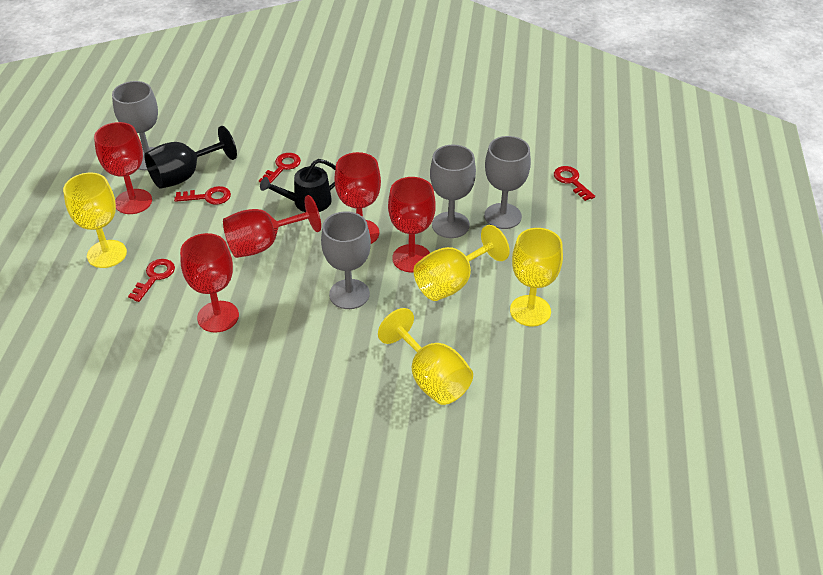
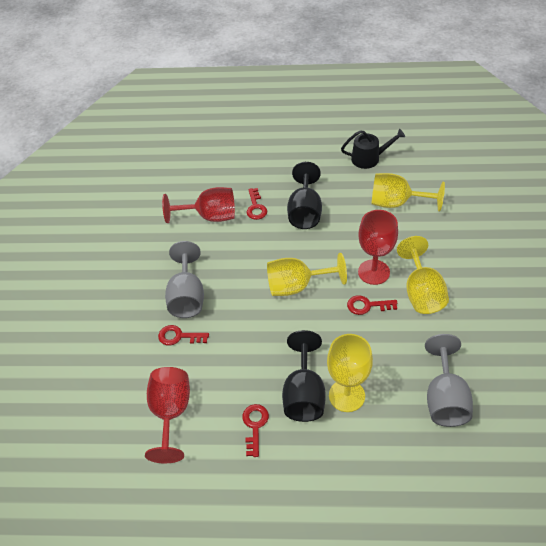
black goblet: 1 -> 2
grey goblet: 4 -> 2
red goblet: 5 -> 3

